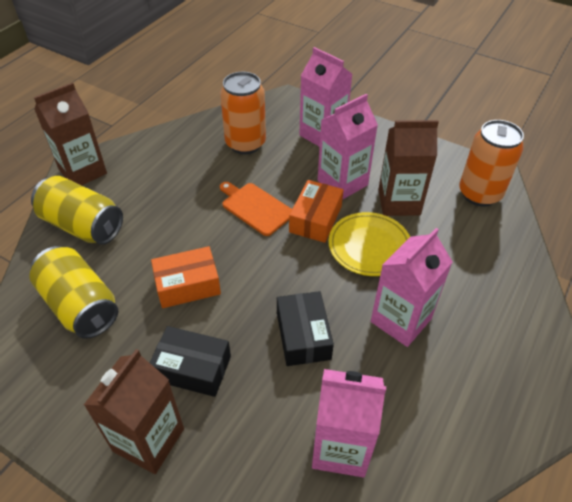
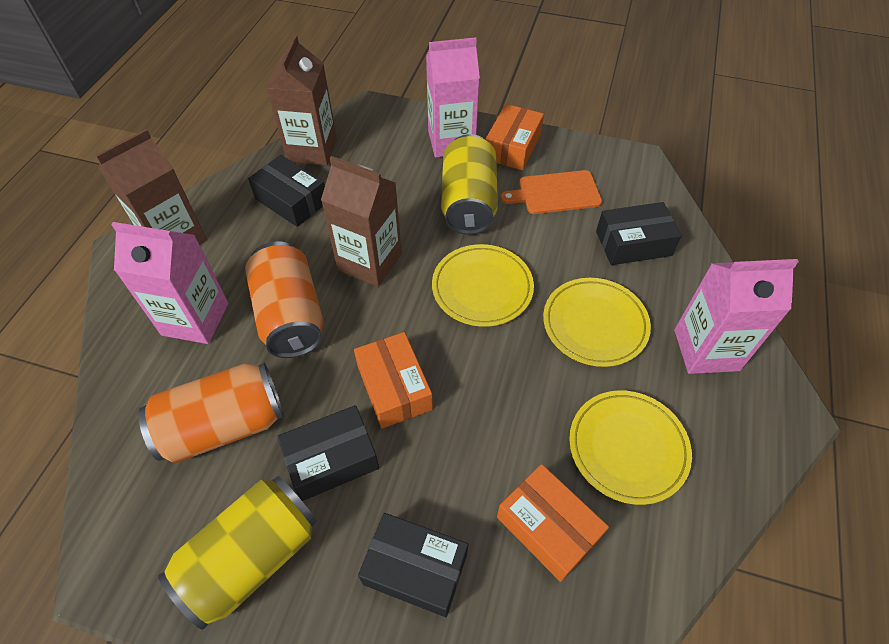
black box: 2 -> 4
orange box: 2 -> 3
pink carton: 4 -> 3
yellow plate: 1 -> 3

